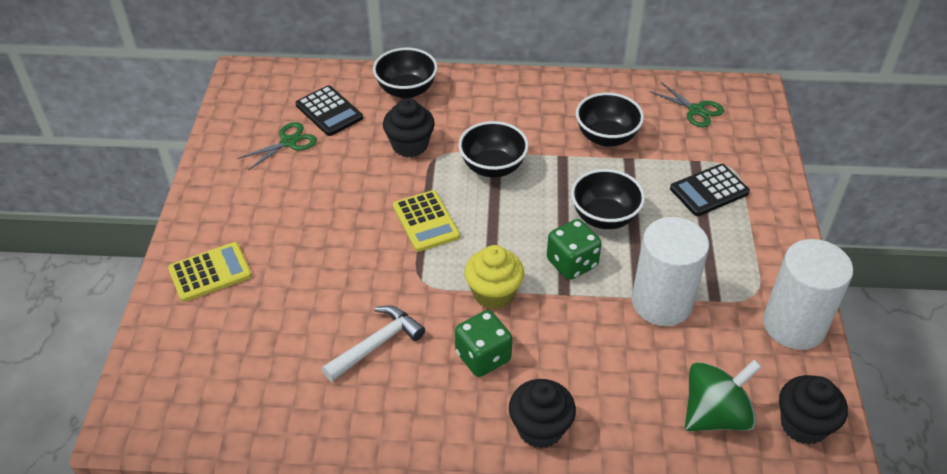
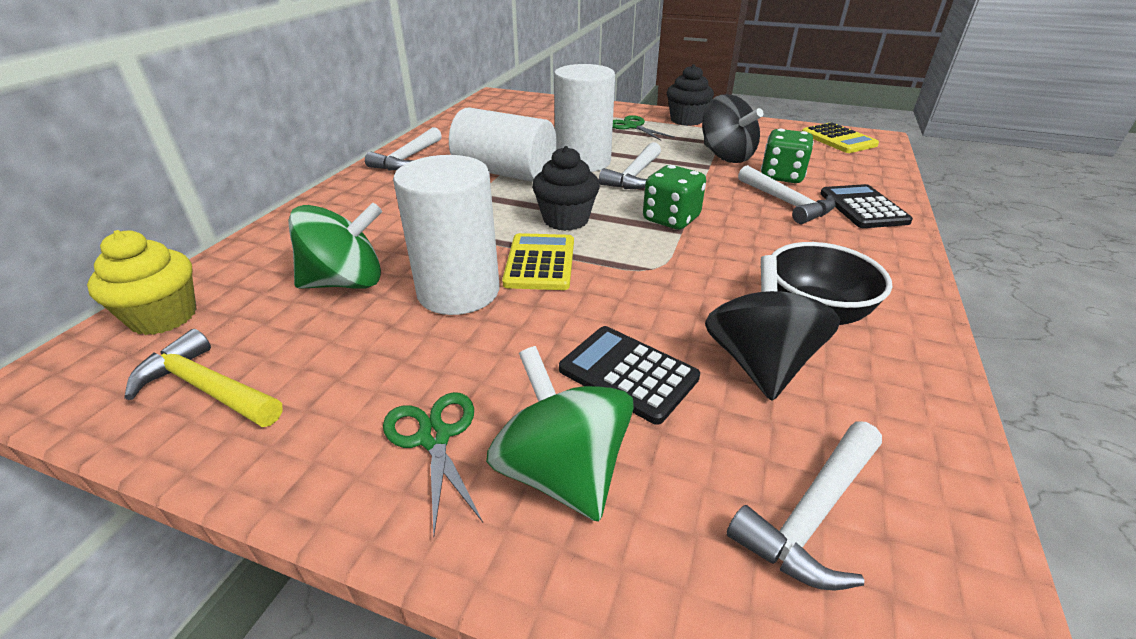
black bowl: 4 -> 1
black cupcake: 3 -> 2
black spinning top: 0 -> 2
green spinning top: 1 -> 2
white cylinder: 2 -> 3
white hammer: 1 -> 4
yellow hammer: 0 -> 1

